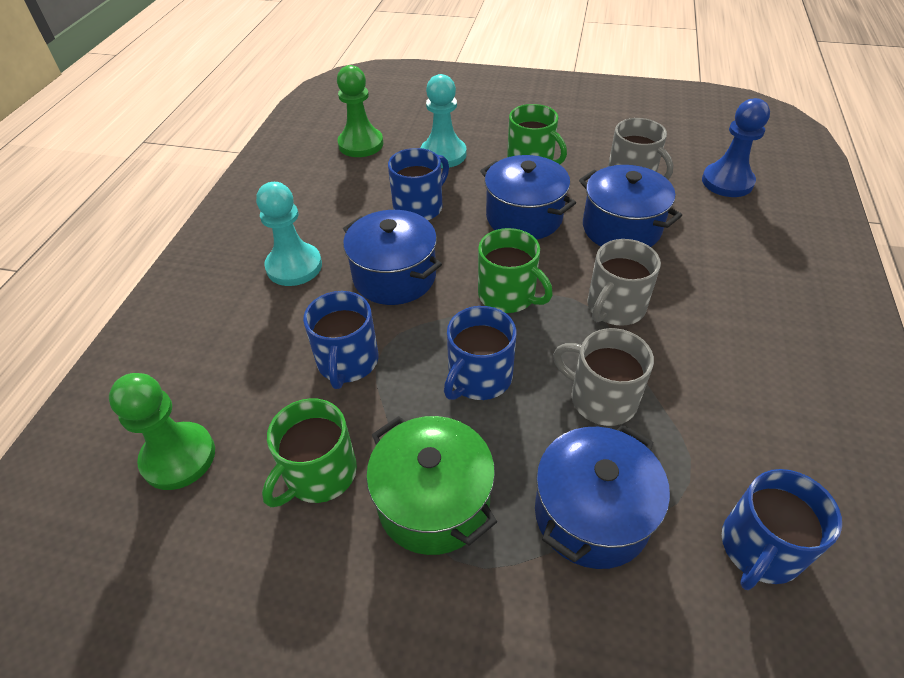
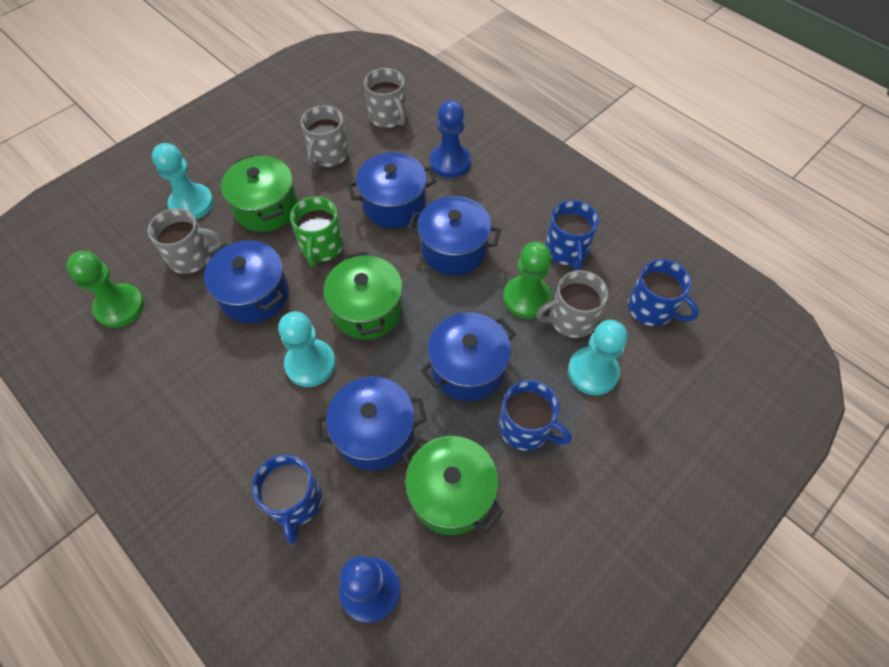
blue pawn: 1 -> 2
blue pot: 4 -> 5
green mug: 3 -> 1
green pot: 1 -> 3
grey mug: 3 -> 4
turquoise pawn: 2 -> 3

